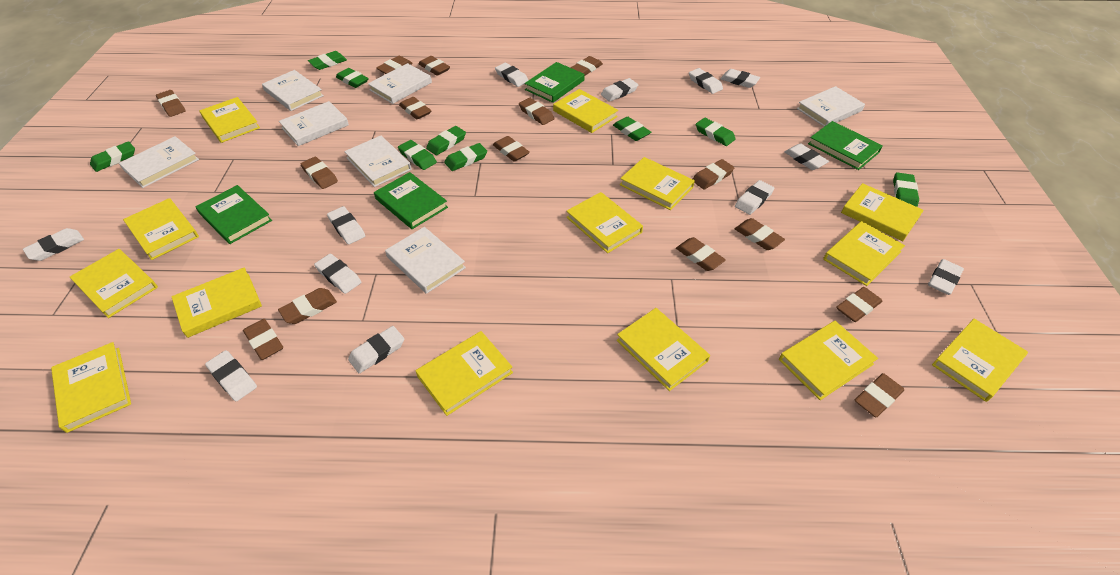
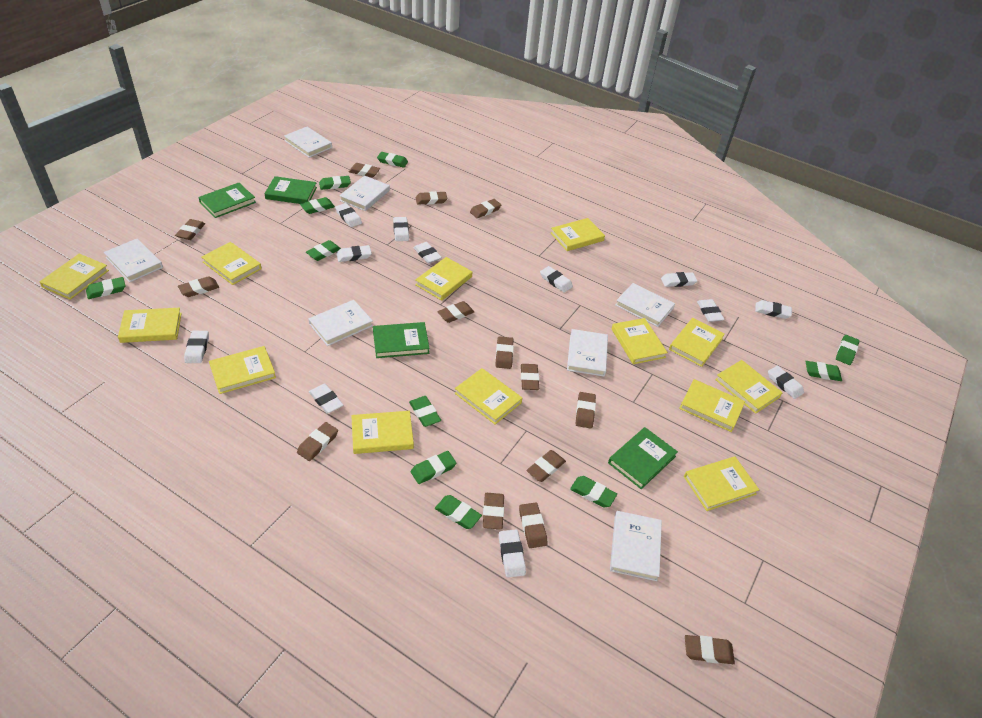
brown eraser: 15 -> 14
green eraser: 9 -> 11
yellow book: 14 -> 13

